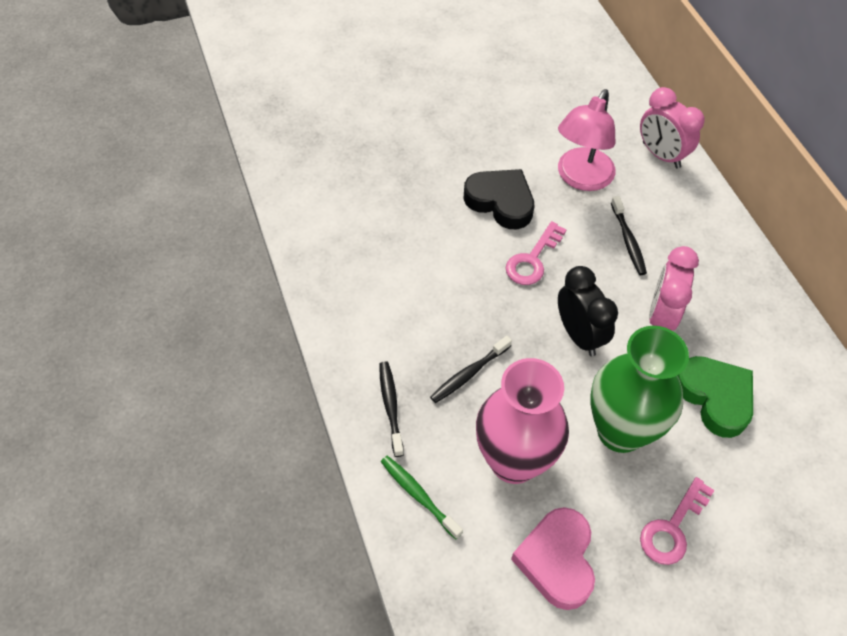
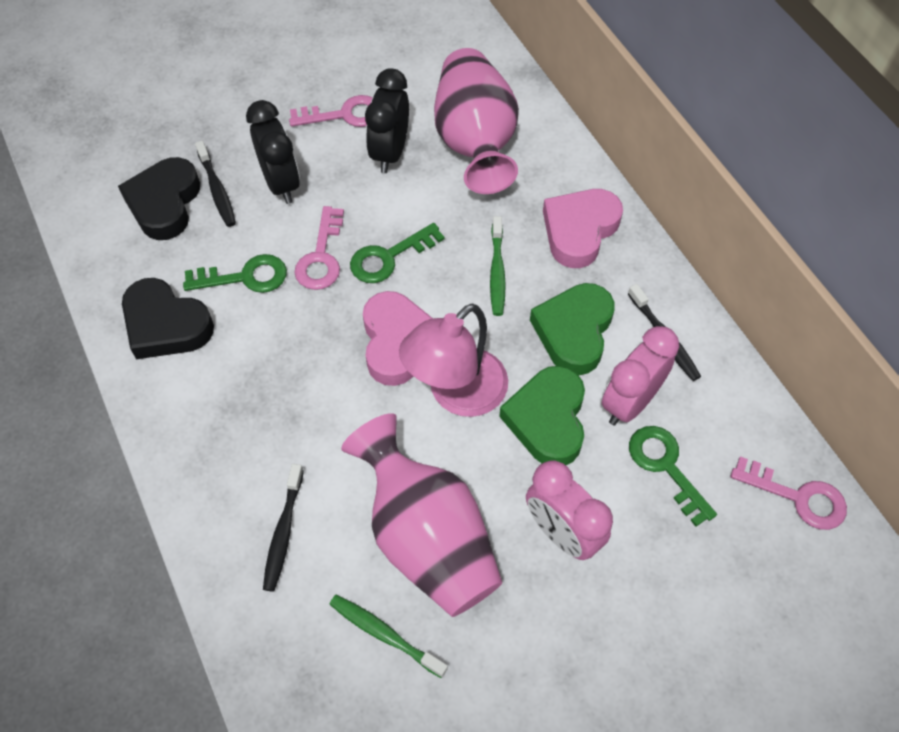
black clock: 1 -> 2
black heart: 1 -> 2
green heart: 1 -> 2
green key: 0 -> 3
green toothbrush: 1 -> 2
green vase: 1 -> 0
pink heart: 1 -> 2
pink key: 2 -> 3
pink vase: 1 -> 2

